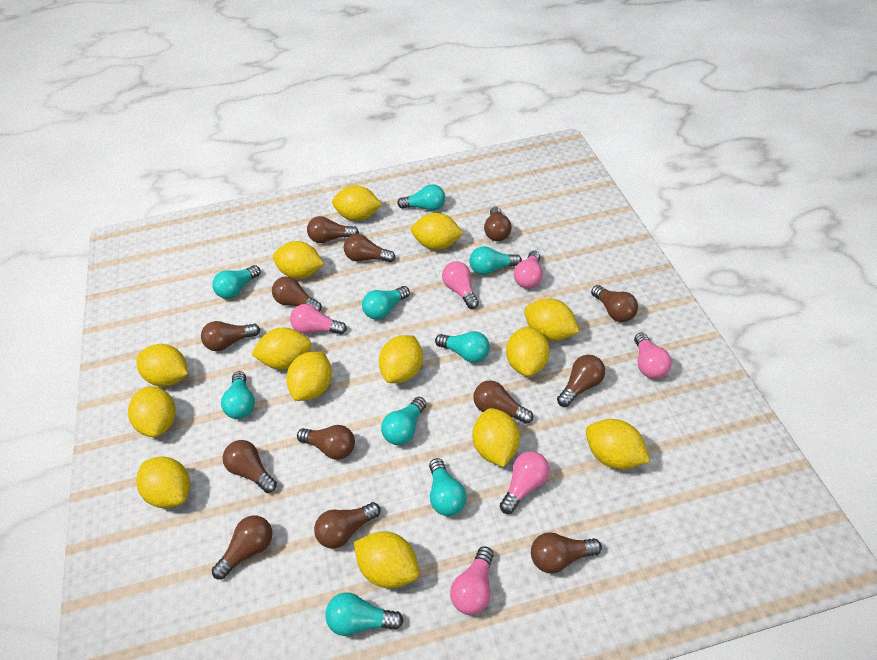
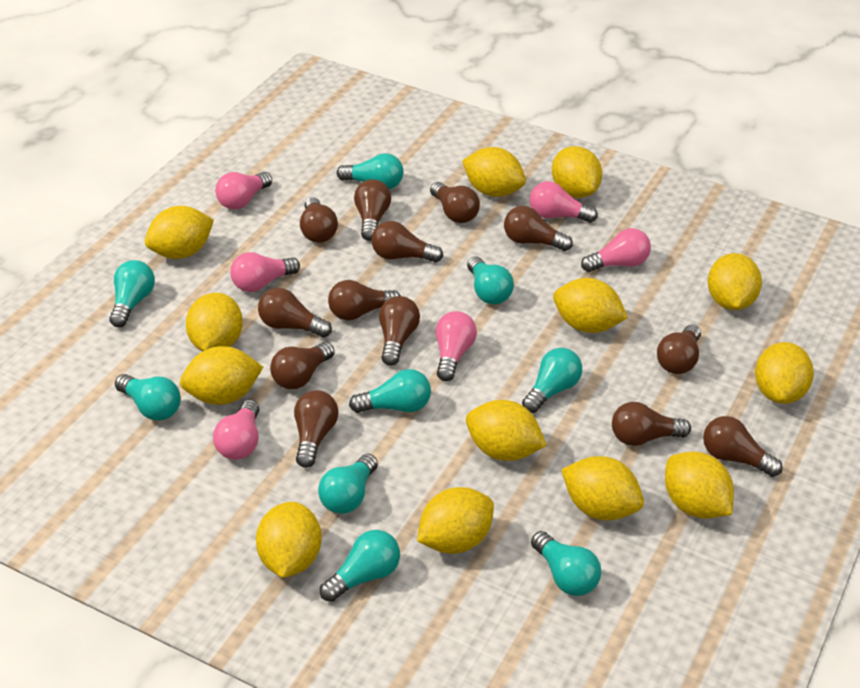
yellow lemon: 14 -> 13

